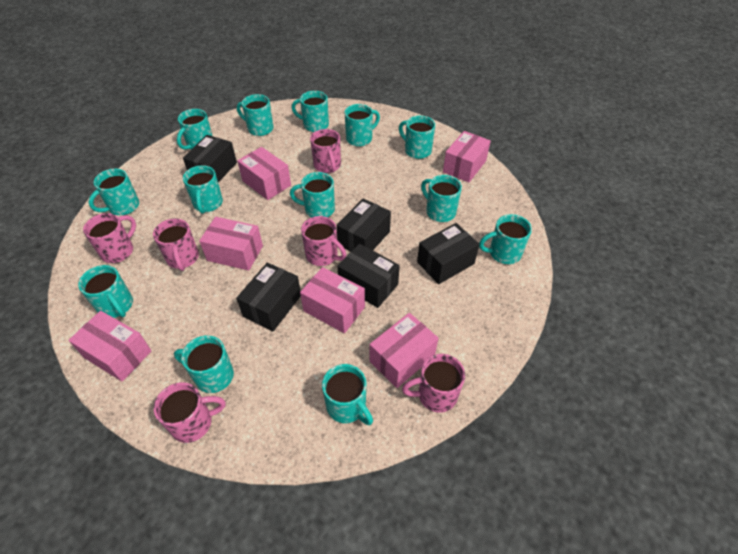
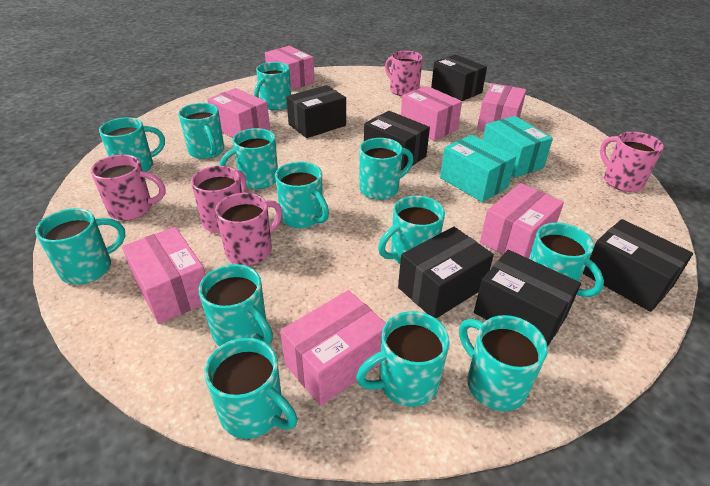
black box: 5 -> 6
pink box: 6 -> 7
pink mug: 6 -> 5
turquoise box: 0 -> 2

